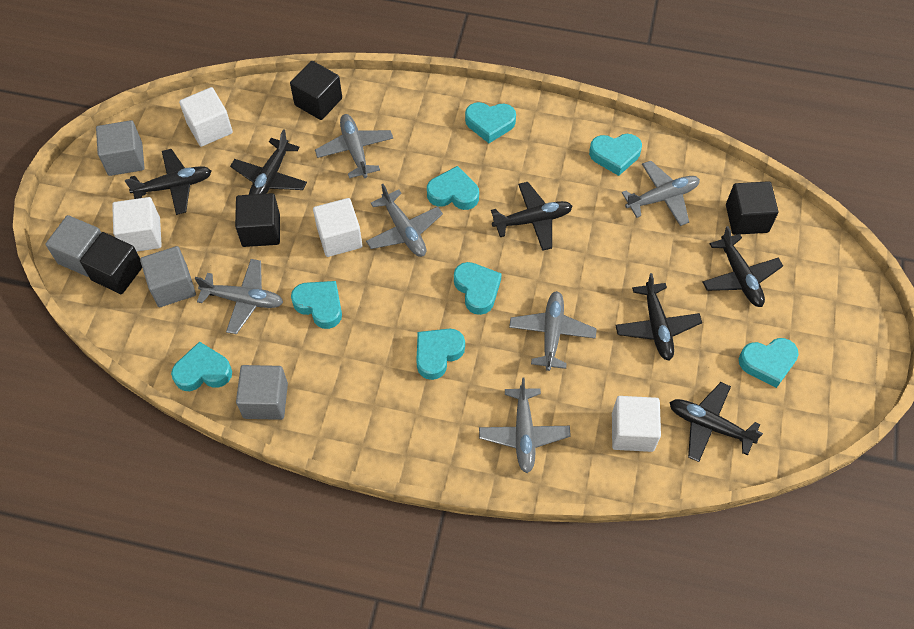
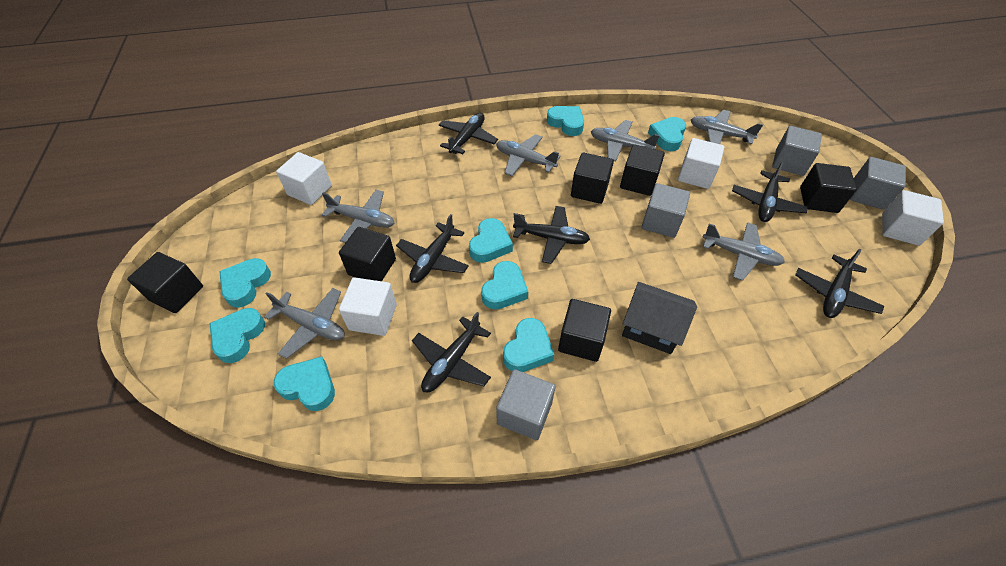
black cube: 4 -> 6
black house: 0 -> 1

